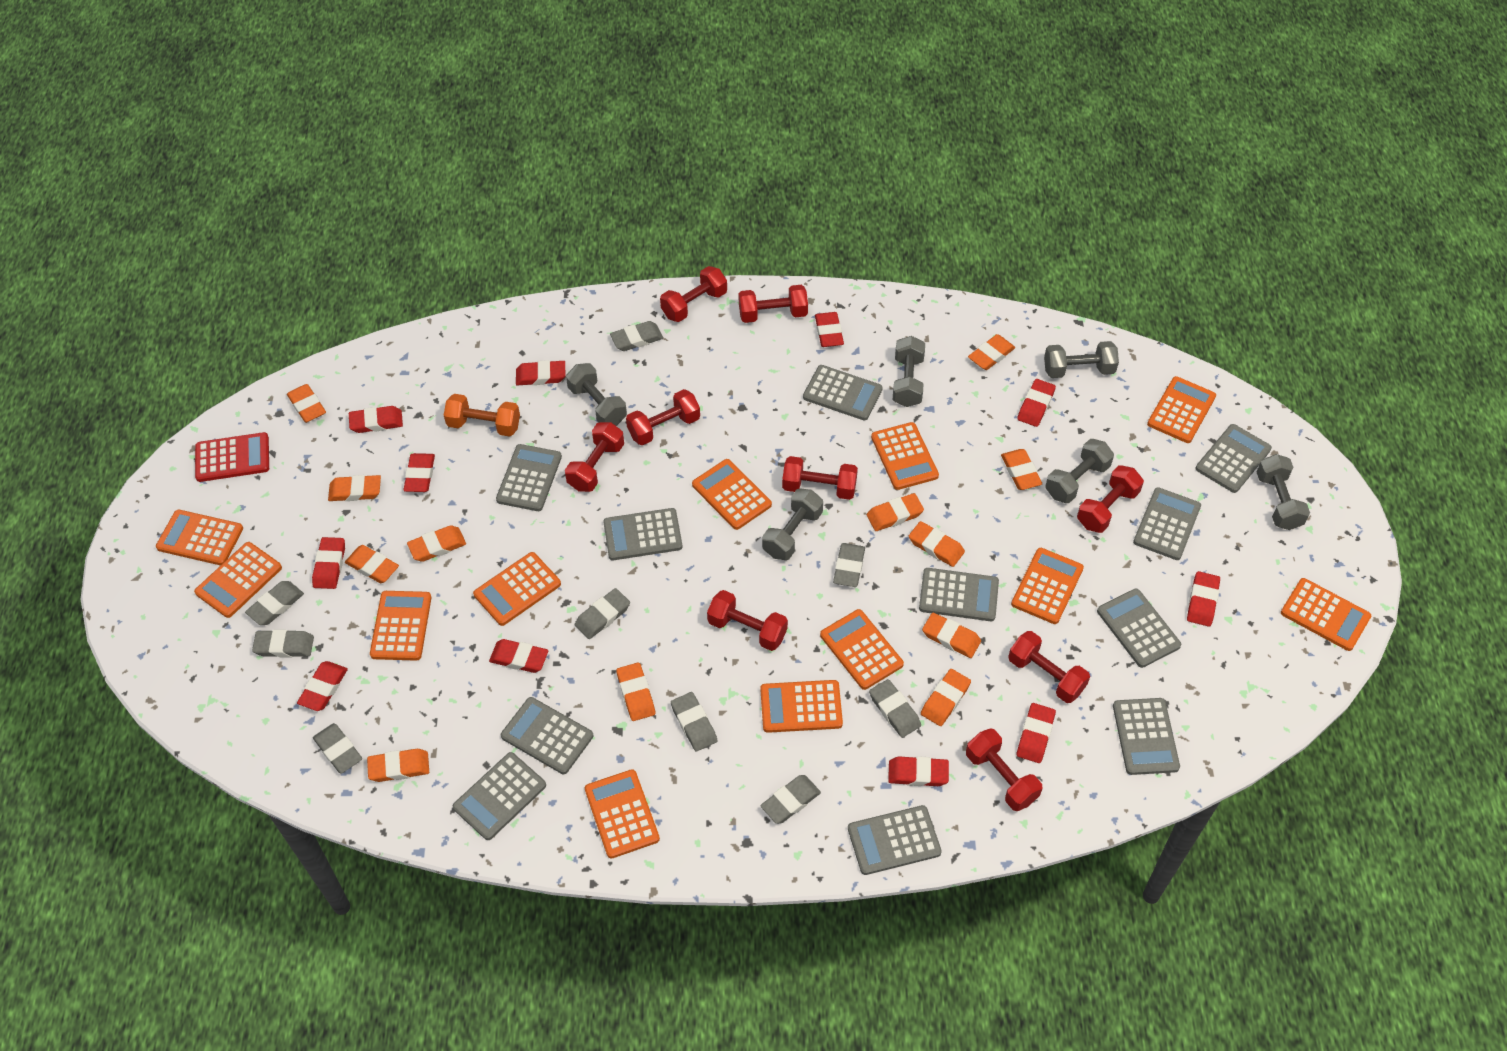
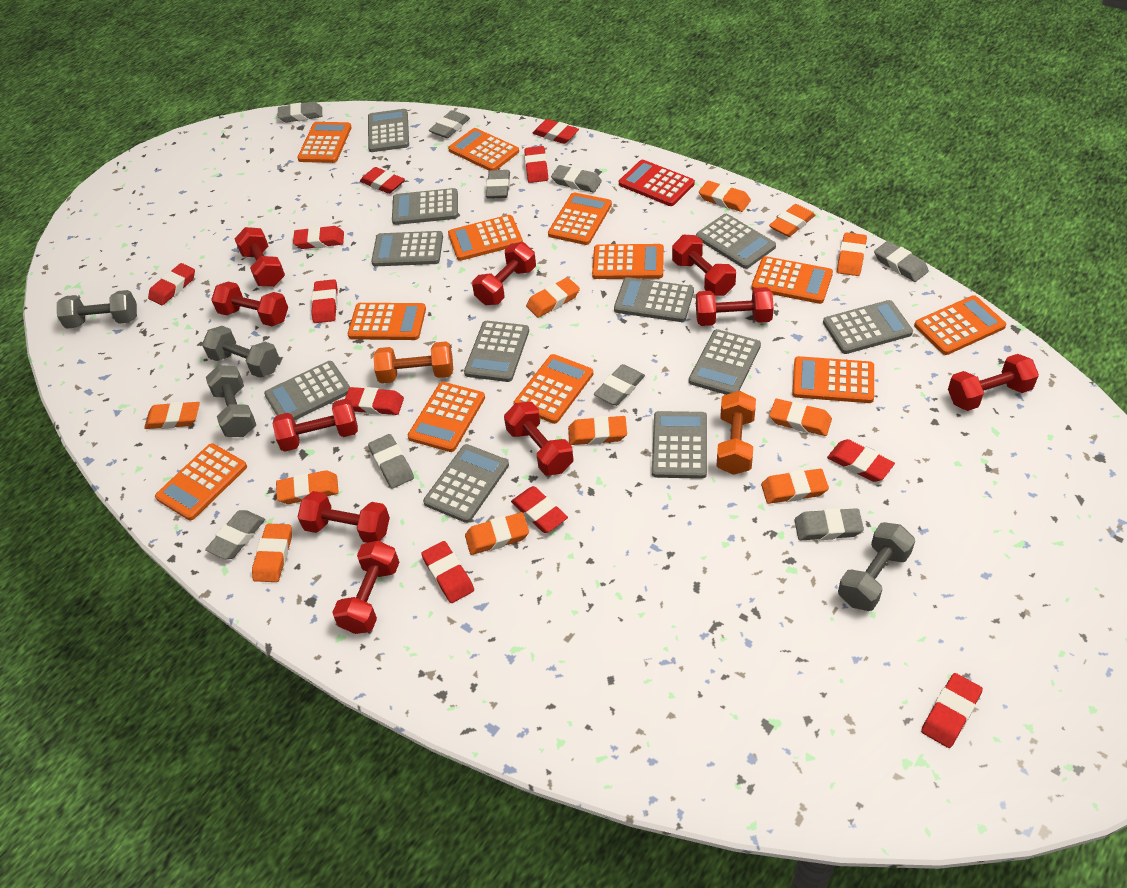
grey dumbbell: 6 -> 4
orange dumbbell: 1 -> 2
orange eraser: 12 -> 11
red dumbbell: 9 -> 10

